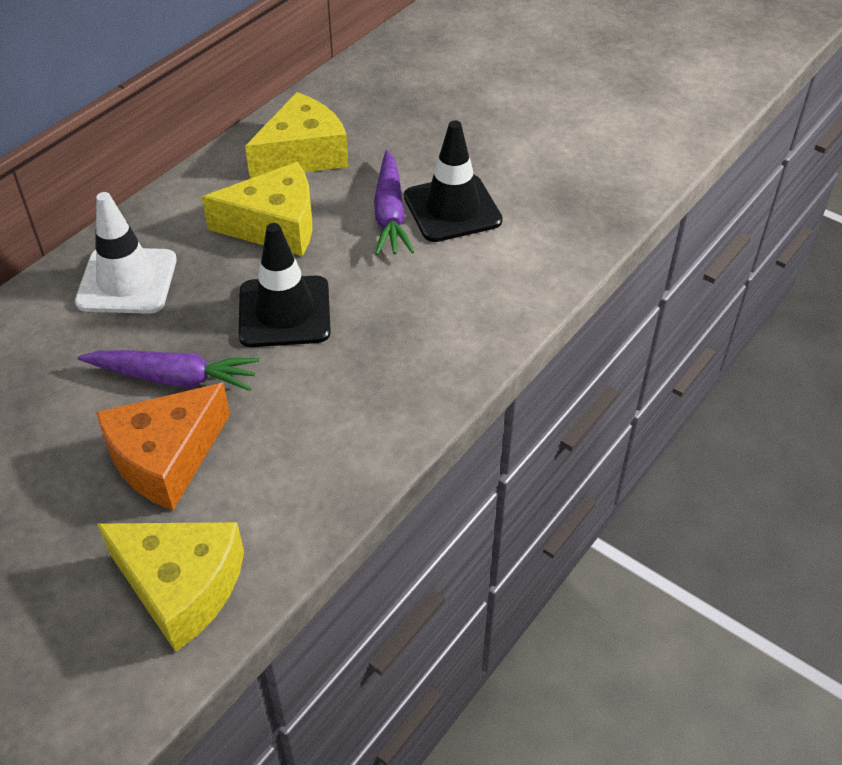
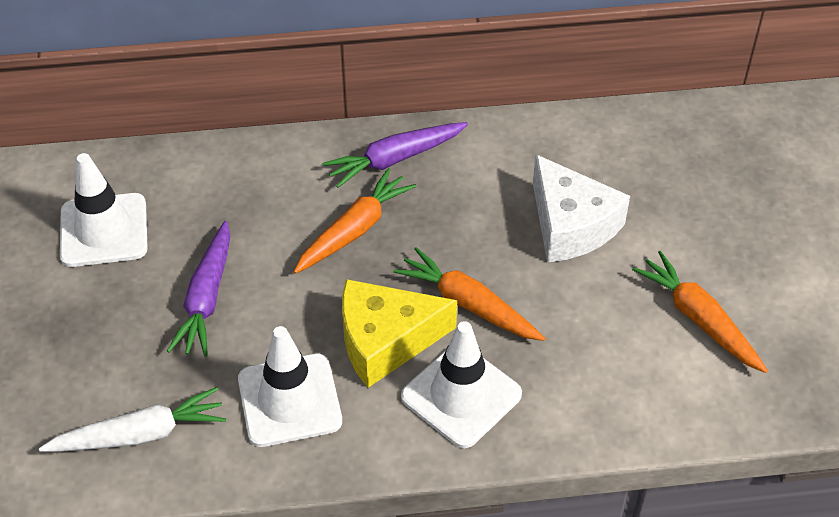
black traffic cone: 2 -> 0
orange carrot: 0 -> 3
orange cheese: 1 -> 0
white carrot: 0 -> 1
white cheese: 0 -> 1
white traffic cone: 1 -> 3
yellow cheese: 3 -> 1

